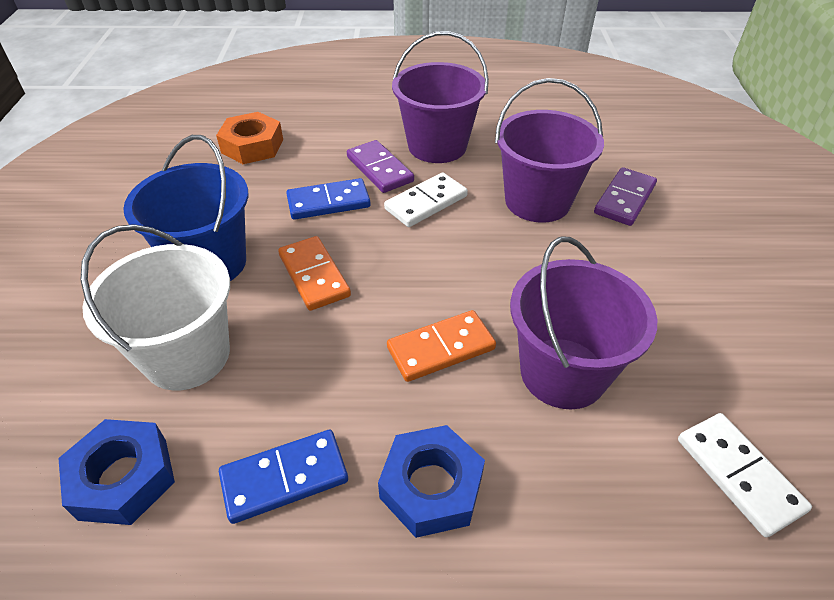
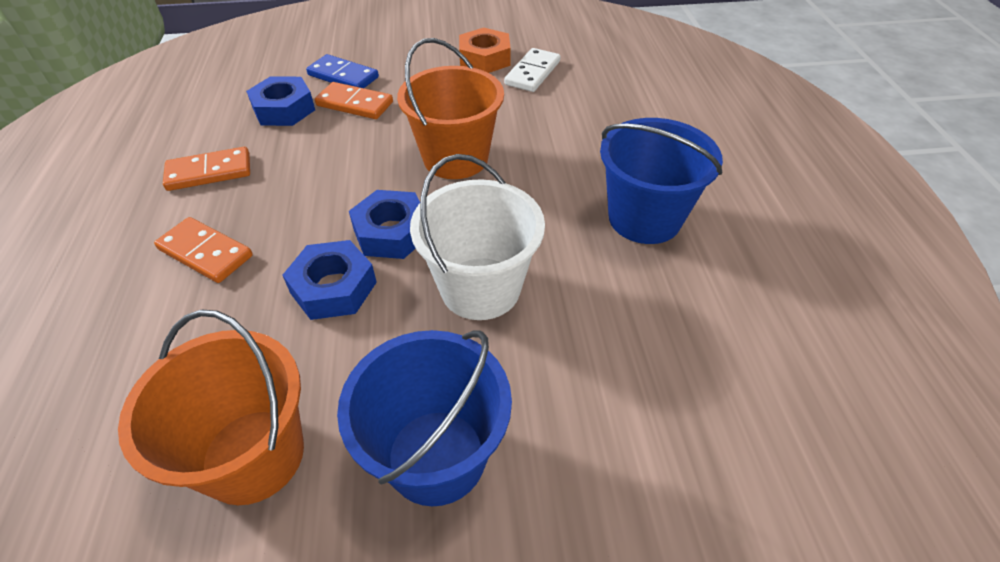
blue bucket: 1 -> 2
blue domino: 2 -> 1
blue nut: 2 -> 3
orange bucket: 0 -> 2
orange domino: 2 -> 3
purple bucket: 3 -> 0
purple domino: 2 -> 0
white domino: 2 -> 1

